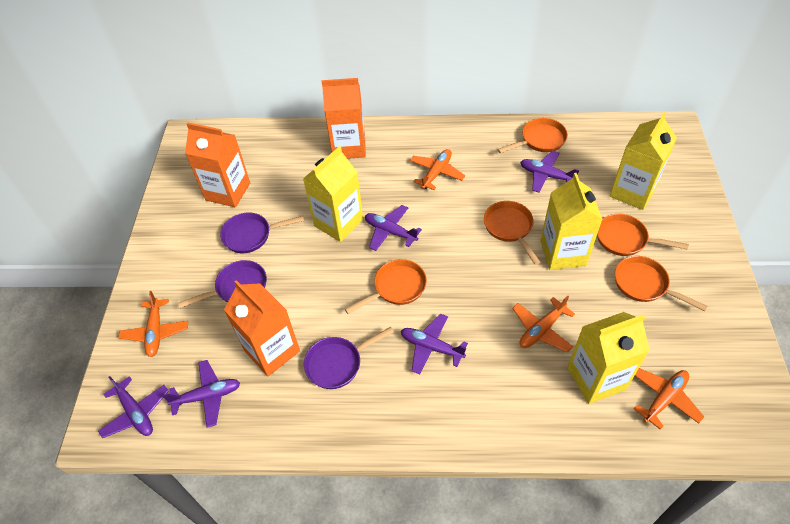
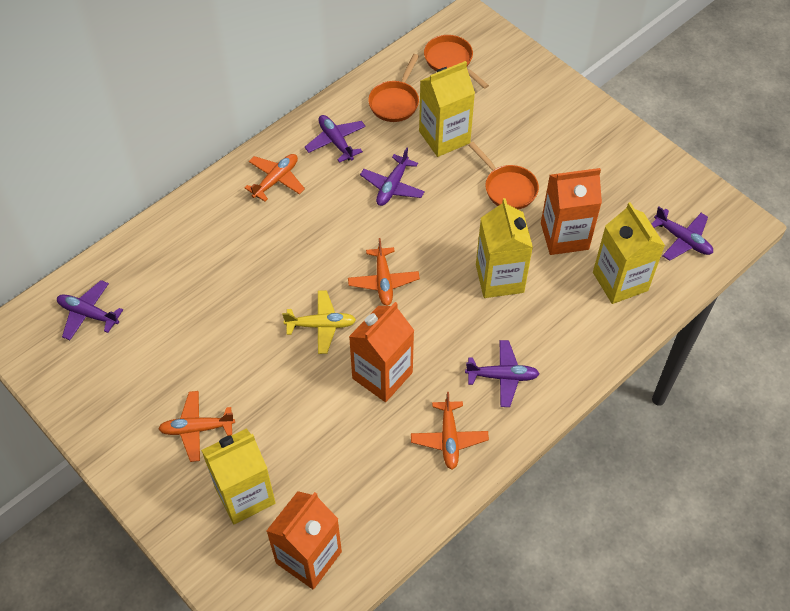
orange pan: 5 -> 3
purple pan: 3 -> 0
yellow plane: 0 -> 1

